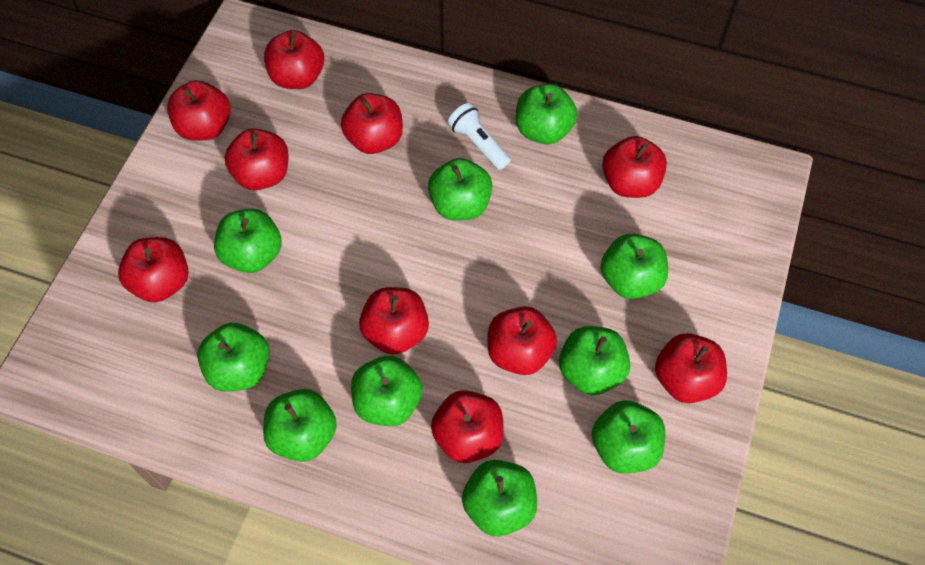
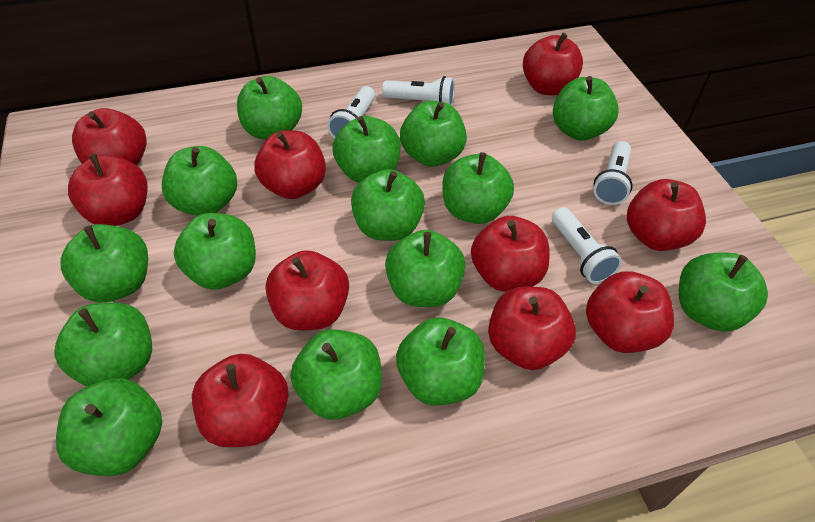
green apple: 10 -> 15
white flashlight: 1 -> 4

